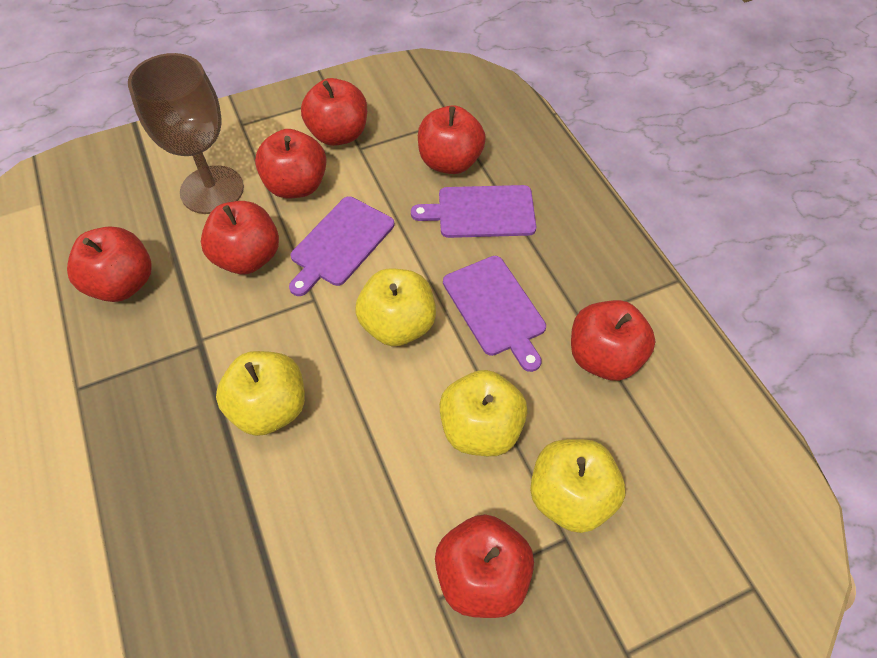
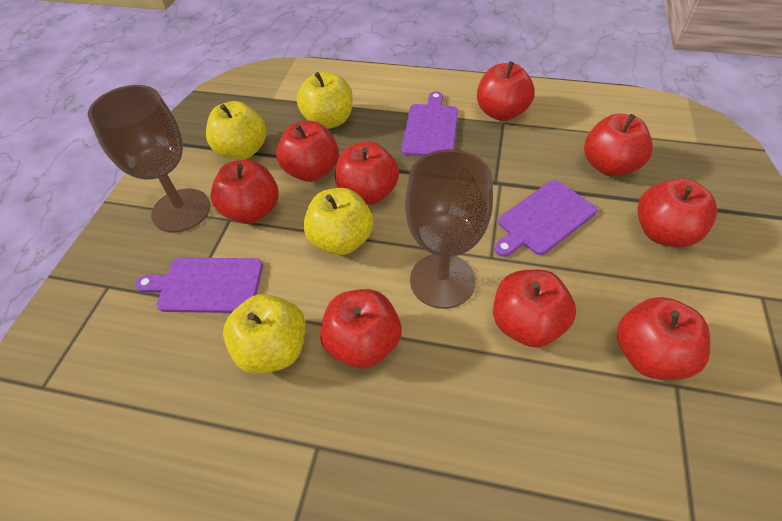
brown goblet: 1 -> 2
red apple: 7 -> 9

